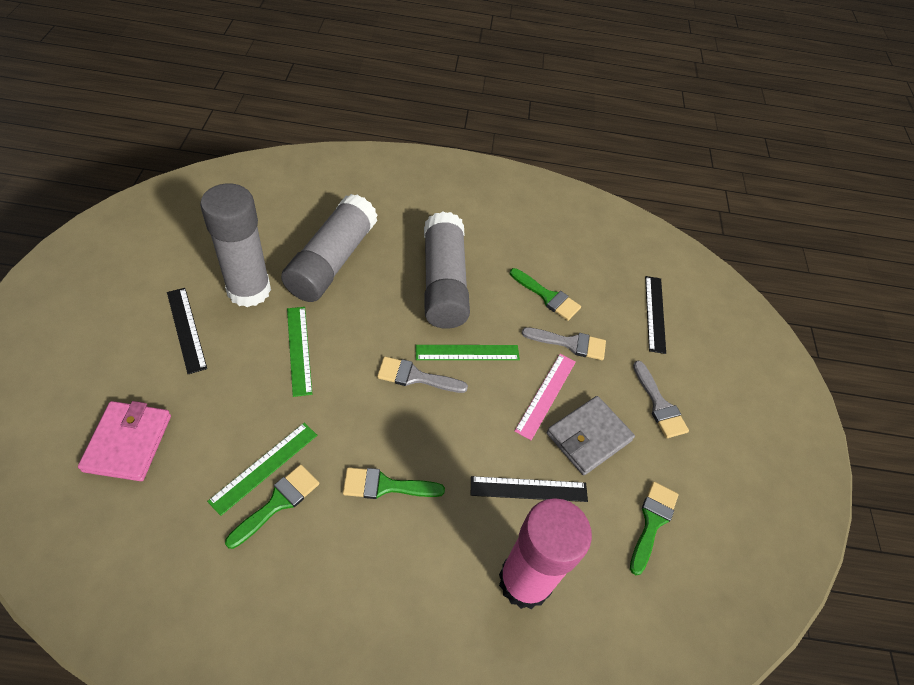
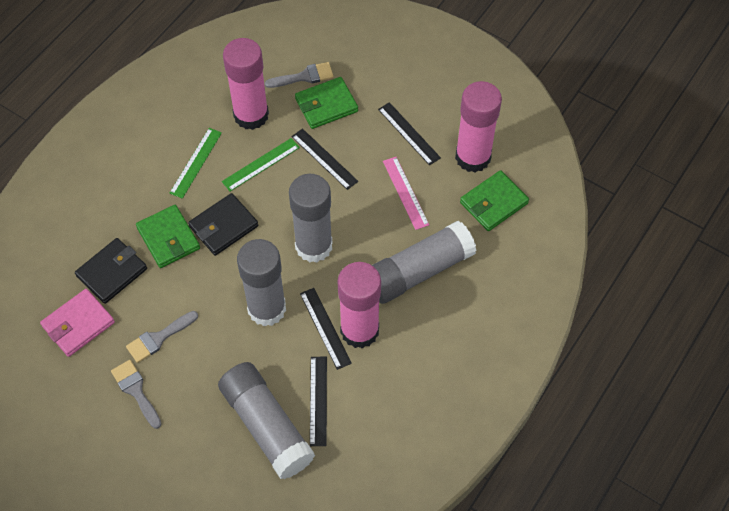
black ruler: 3 -> 4
black wallet: 0 -> 2
green brush: 4 -> 0
green ruler: 3 -> 2
green wallet: 0 -> 3
grey glue stick: 3 -> 4
grey wallet: 1 -> 0
pink glue stick: 1 -> 3

